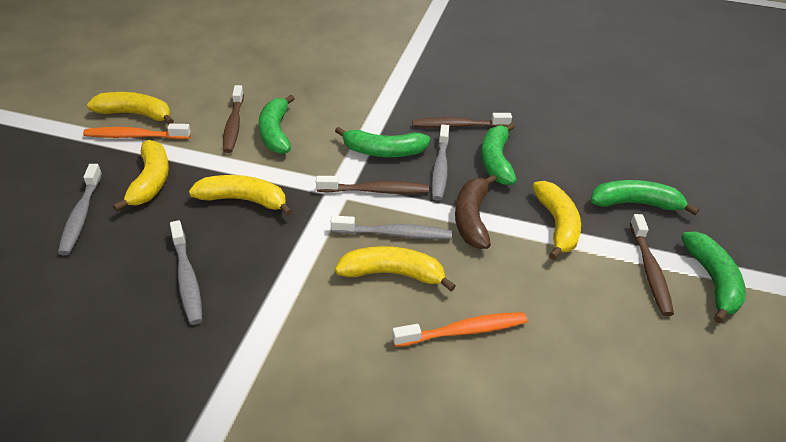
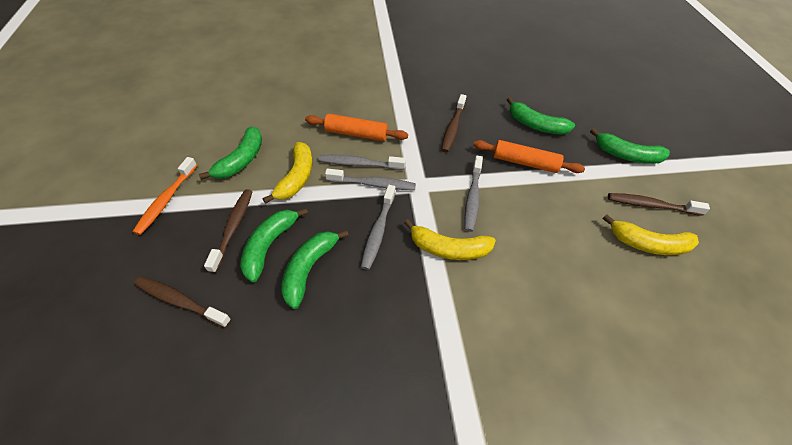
brown banana: 1 -> 0
orange rolling pin: 0 -> 2
orange toothbrush: 2 -> 1
yellow banana: 5 -> 3

